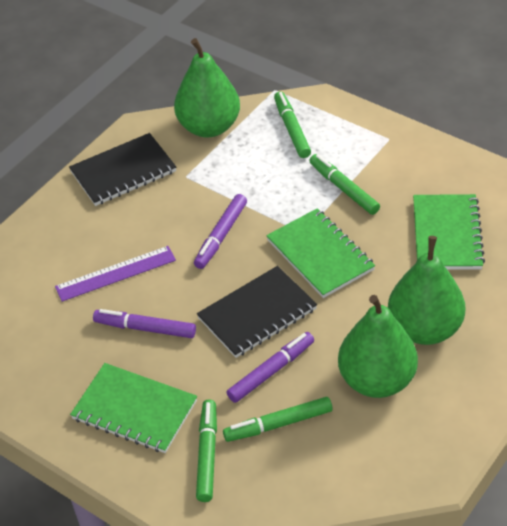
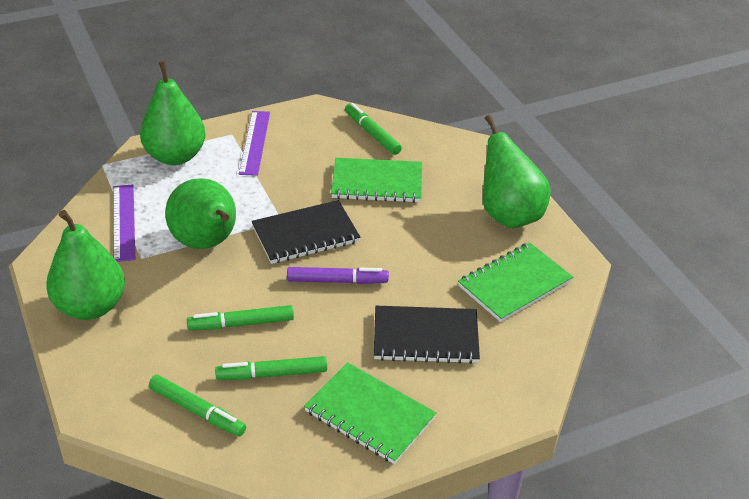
green pear: 3 -> 4
purple marker: 3 -> 1
purple ruler: 1 -> 2

